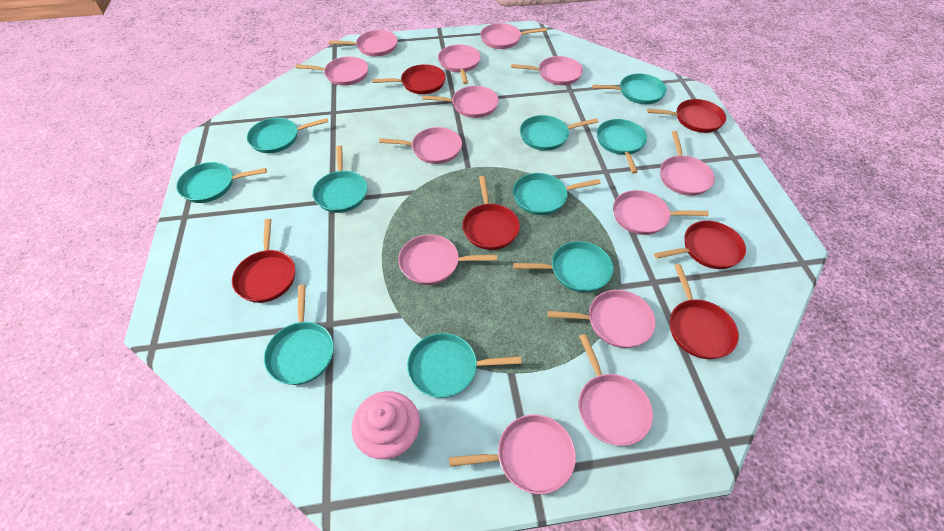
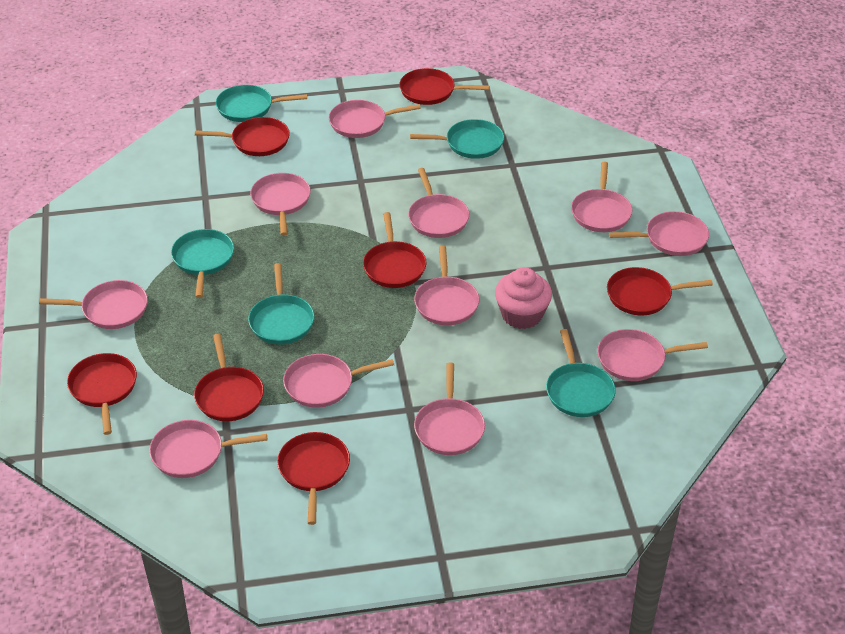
pink pan: 13 -> 11
red pan: 6 -> 7
turquoise pan: 10 -> 5

